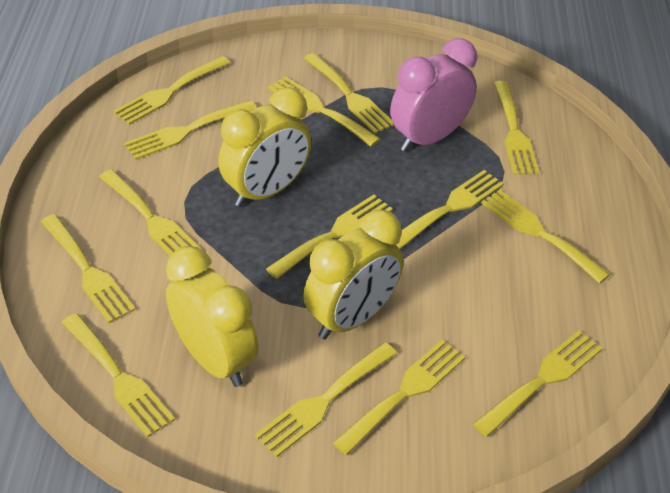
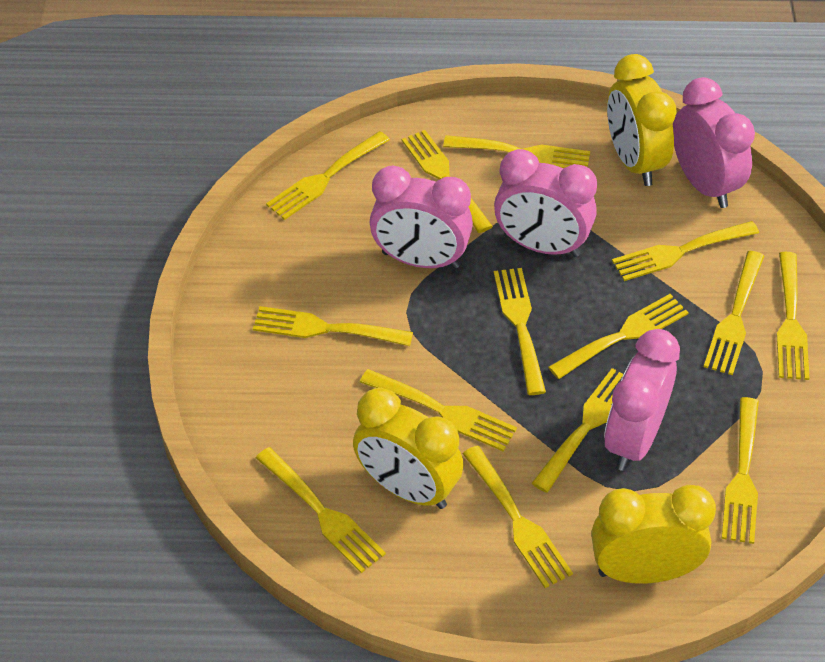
pink clock: 1 -> 4

